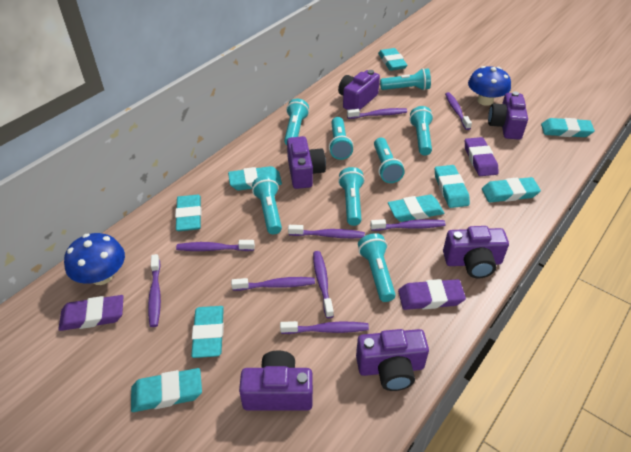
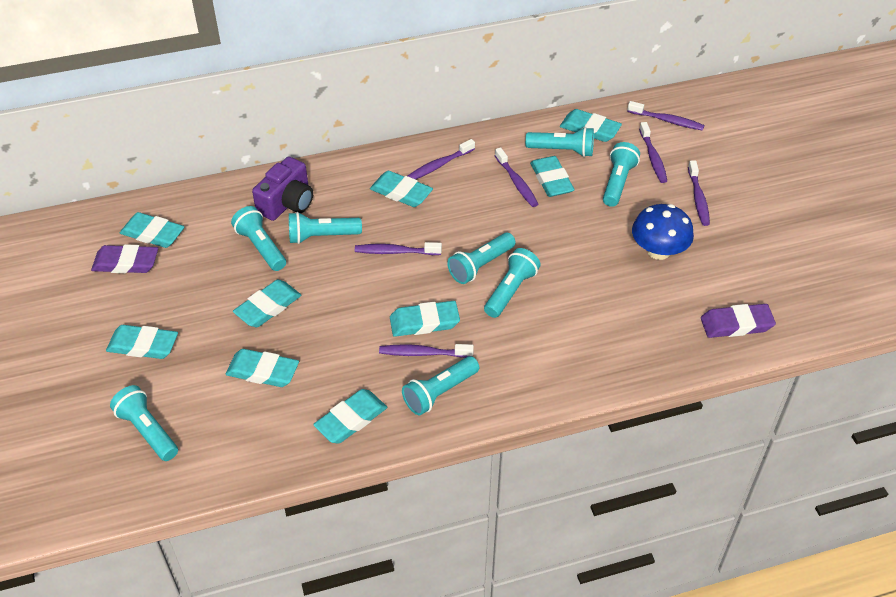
blue mushroom: 2 -> 1
purple camera: 6 -> 1
purple eraser: 3 -> 2
purple toothbrush: 9 -> 7

